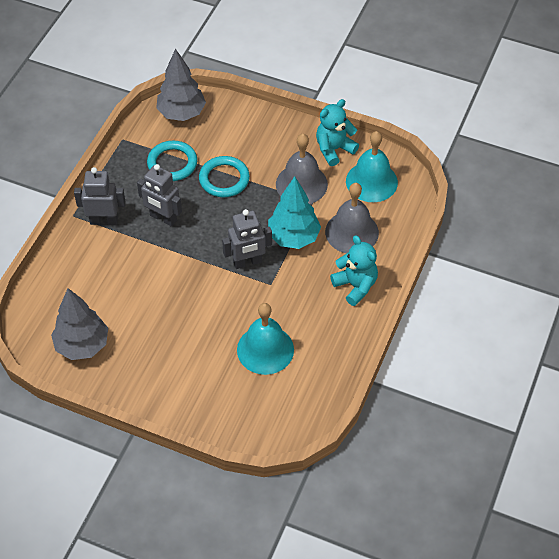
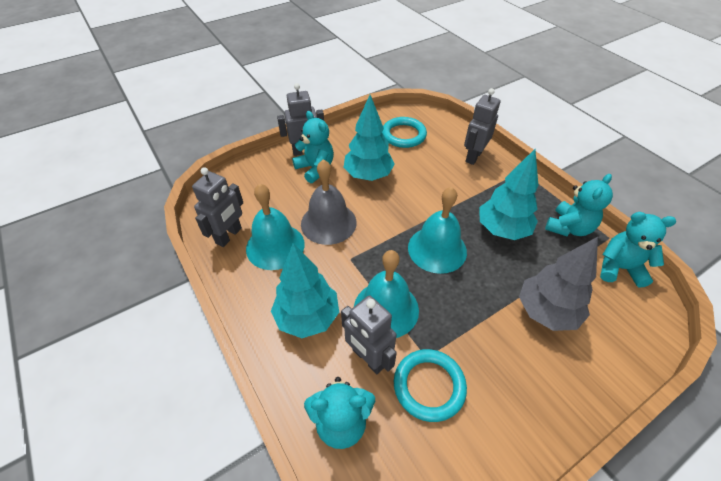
grey bell: 2 -> 1
grey robot: 3 -> 4
grey tree: 2 -> 1
turquoise bell: 2 -> 3
turquoise teddy bear: 2 -> 4
turquoise tree: 1 -> 3

